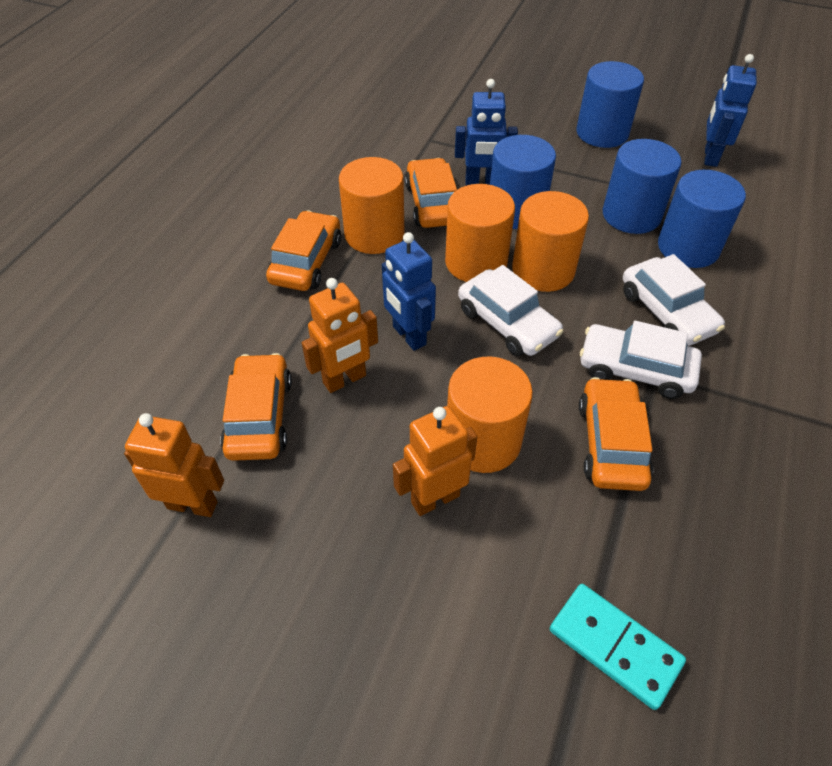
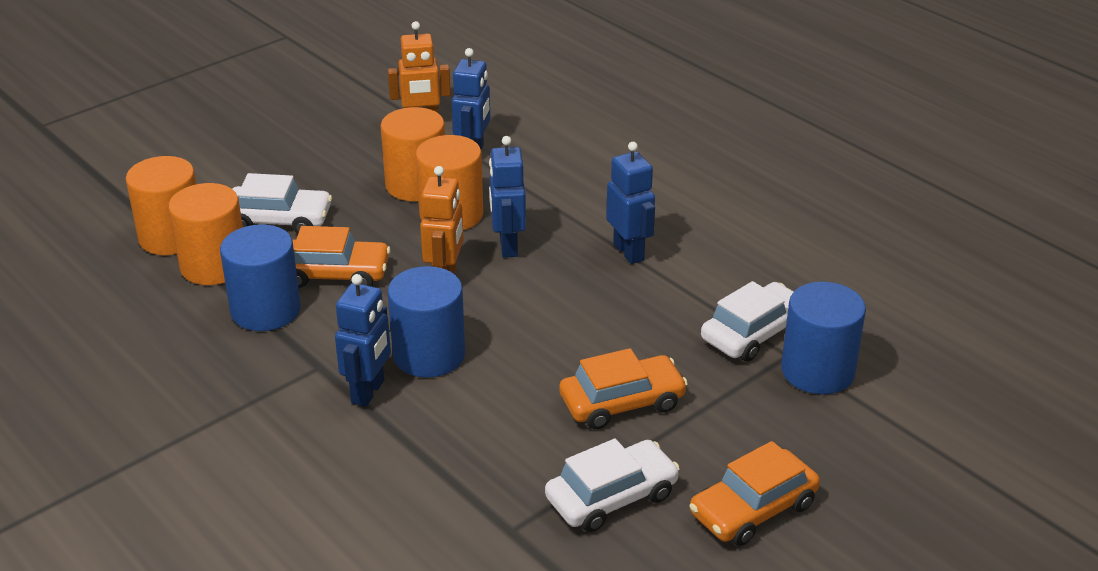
blue cylinder: 4 -> 3
blue robot: 3 -> 4
orange car: 4 -> 3
orange robot: 3 -> 2
turquoise domino: 1 -> 0

